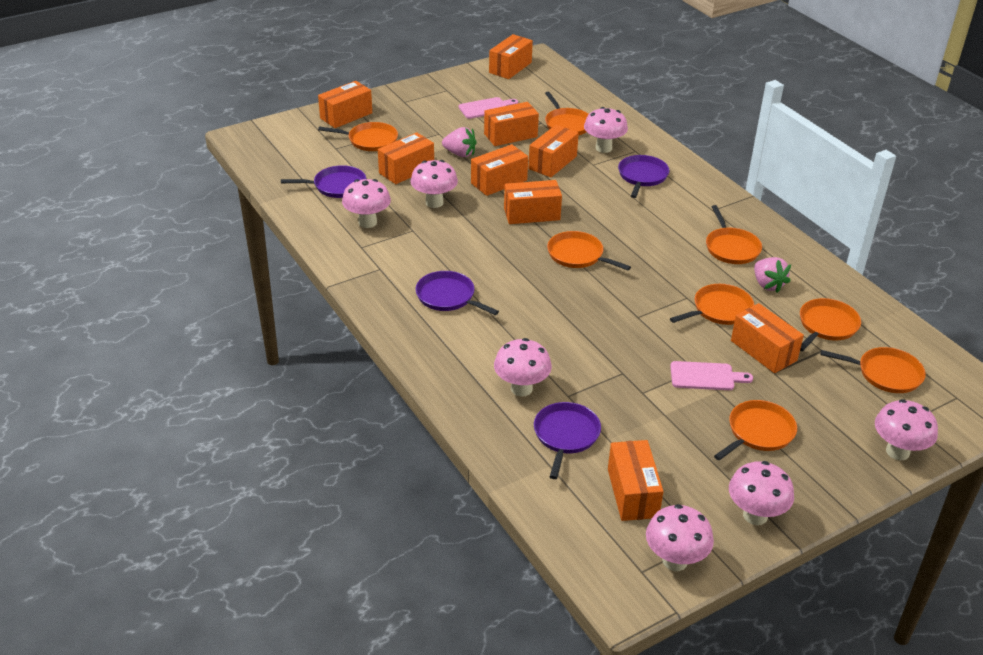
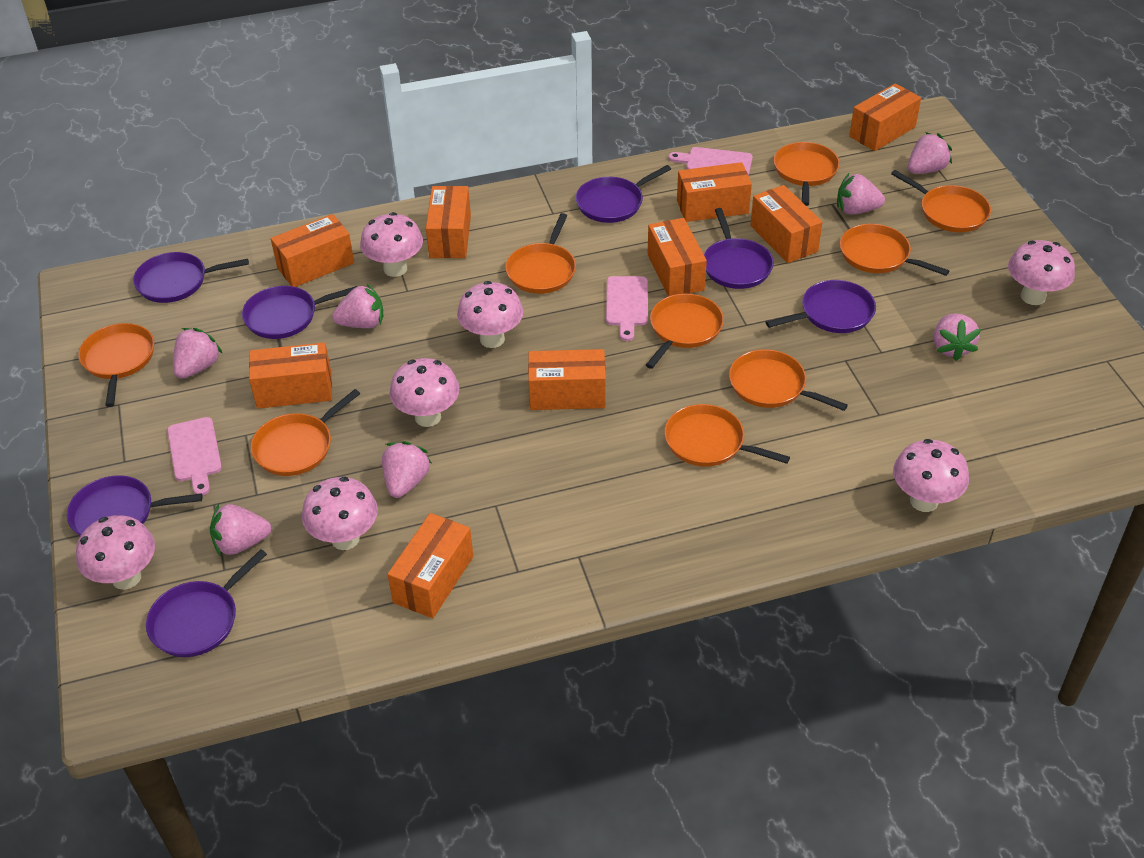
orange pan: 8 -> 9
pink cutting board: 2 -> 3
pink strawberry: 2 -> 7
purple pan: 4 -> 7

